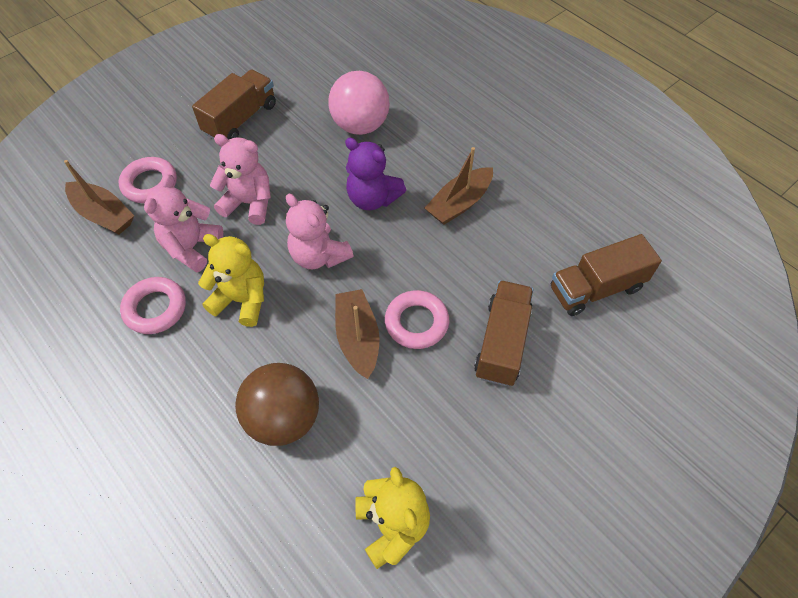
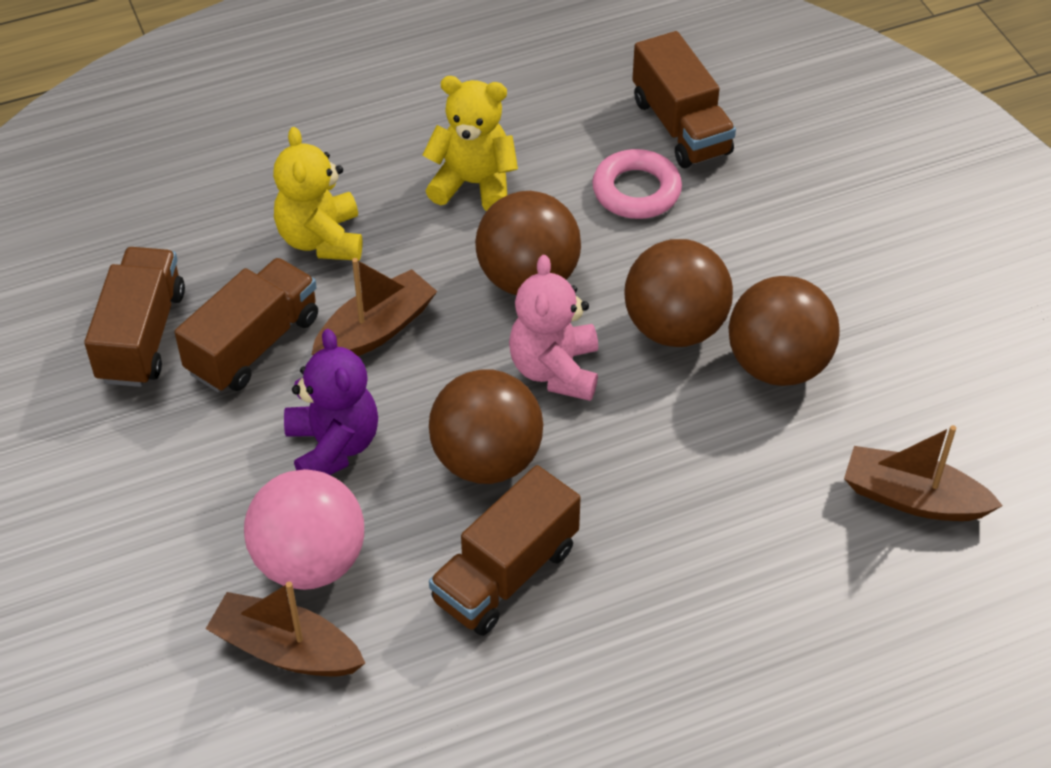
brown ball: 1 -> 4
brown truck: 3 -> 4
pink ring: 3 -> 1
pink teddy bear: 3 -> 1

